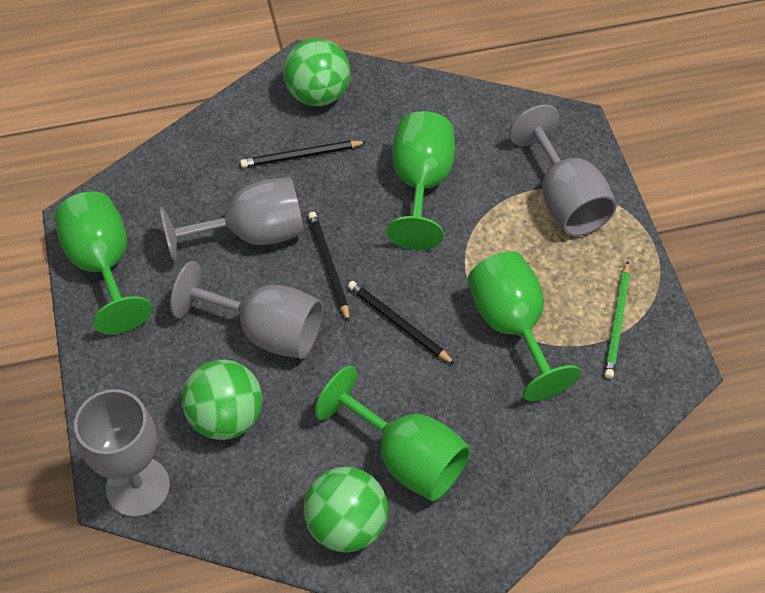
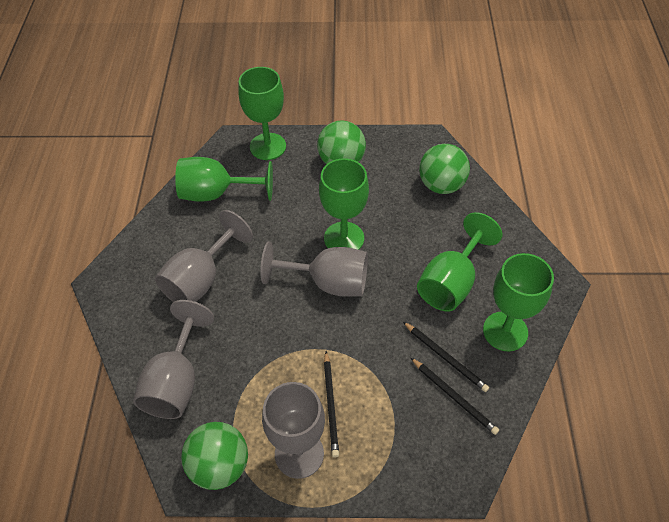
green goblet: 4 -> 5
green pencil: 1 -> 0

